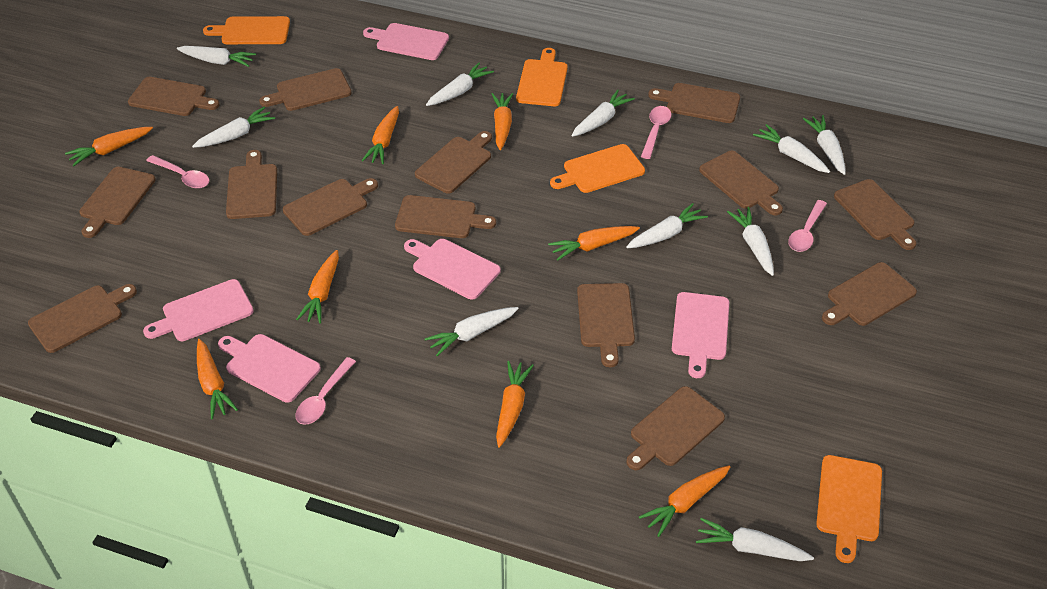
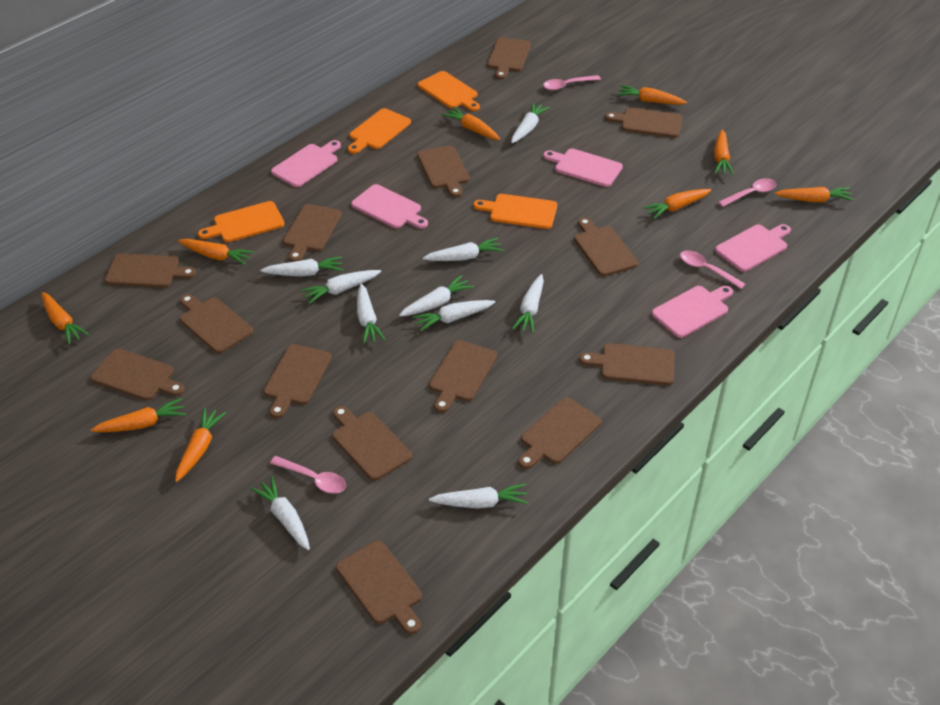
orange carrot: 8 -> 9

